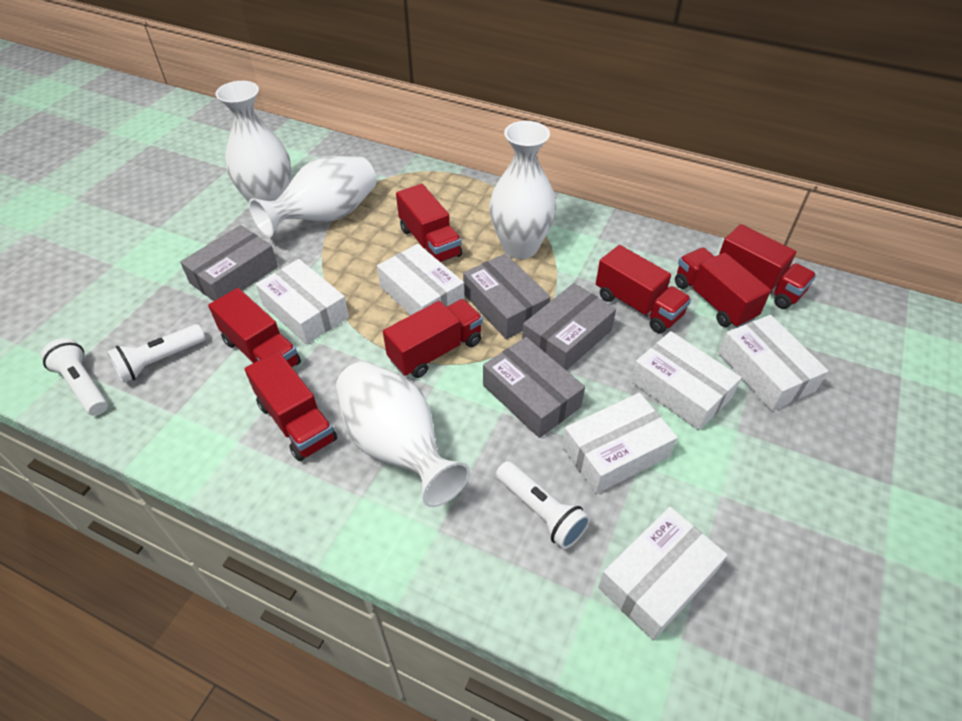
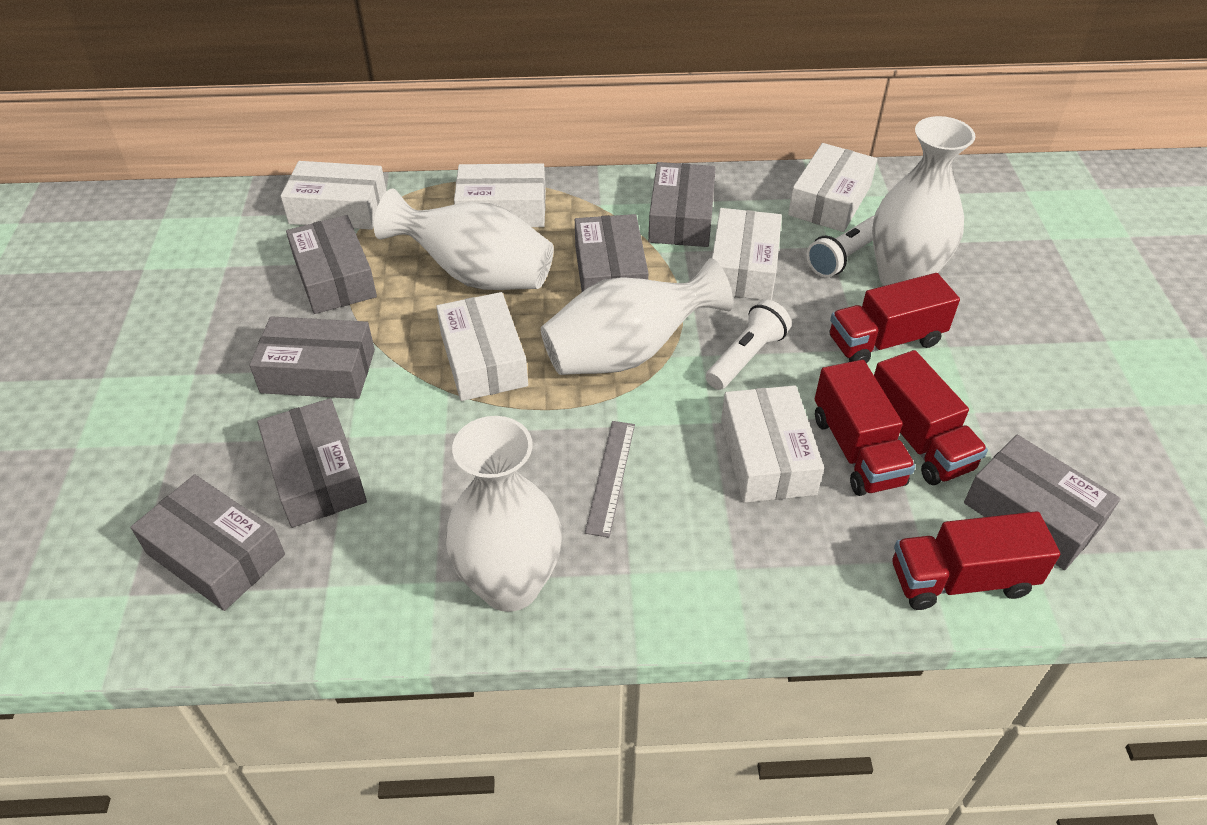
grey box: 4 -> 7
grey ruler: 0 -> 1
red truck: 7 -> 4
white flashlight: 3 -> 2

